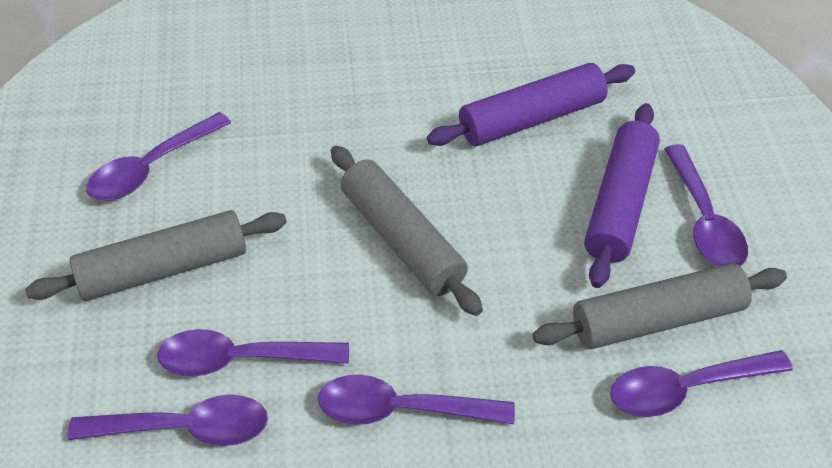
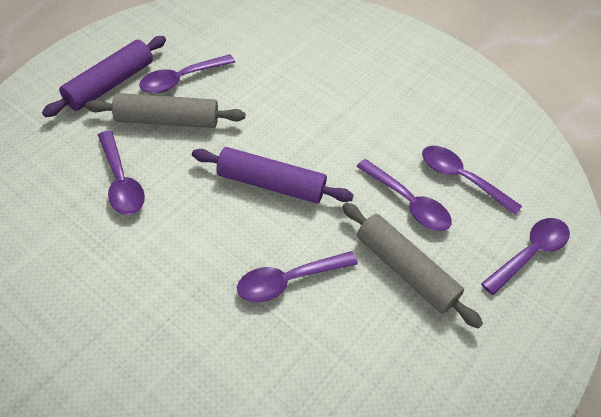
grey rolling pin: 3 -> 2

